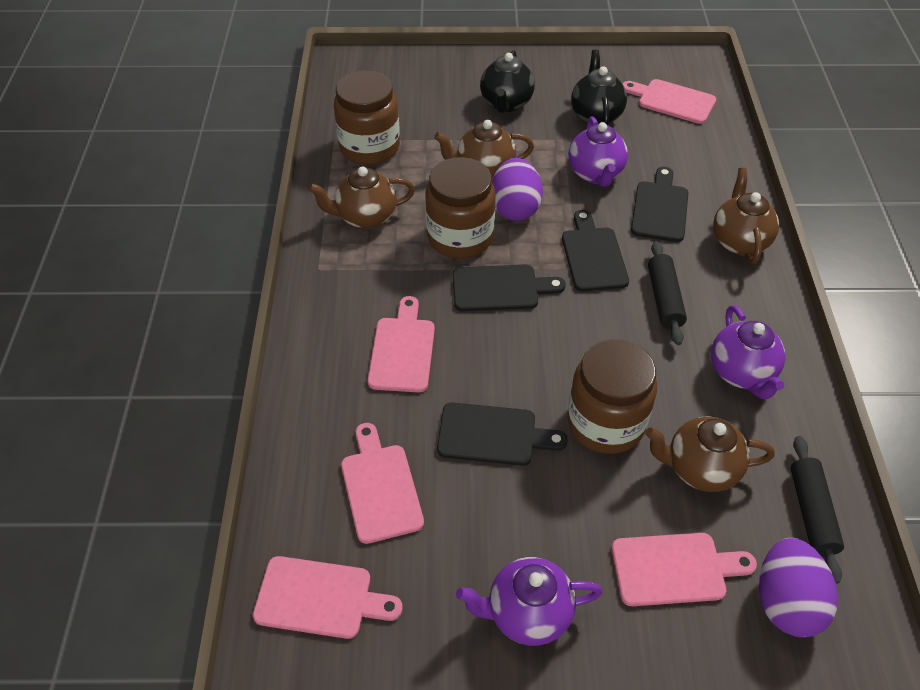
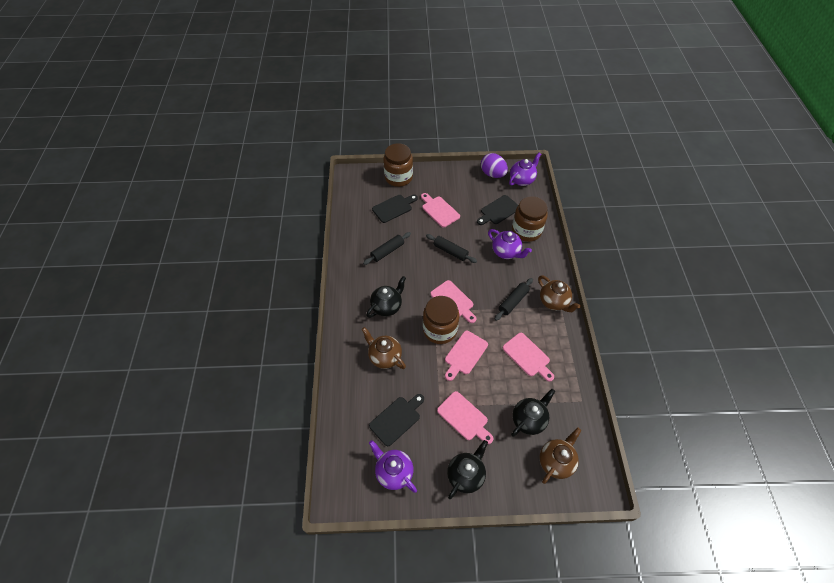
black cutting board: 4 -> 3
black rolling pin: 2 -> 3
black teapot: 2 -> 3
brown teapot: 4 -> 3
purple egg: 2 -> 1

